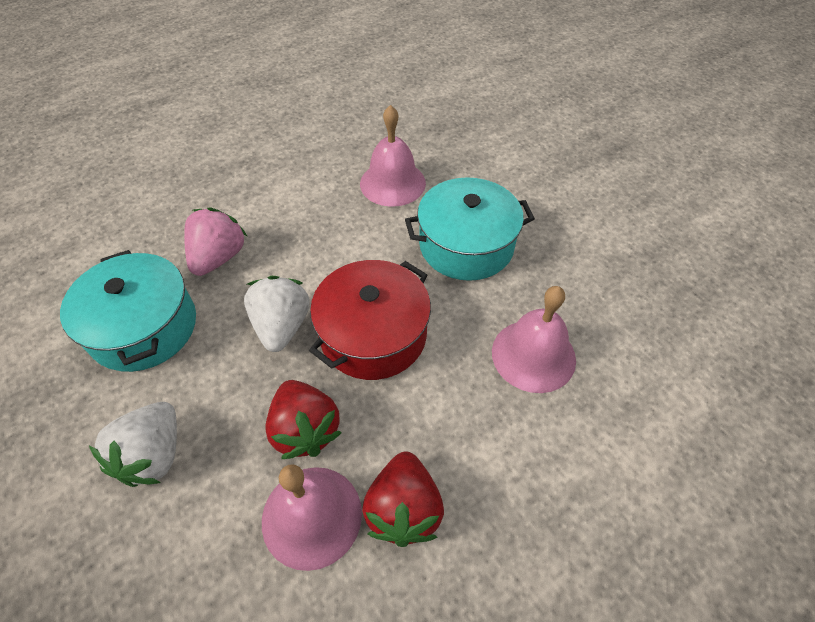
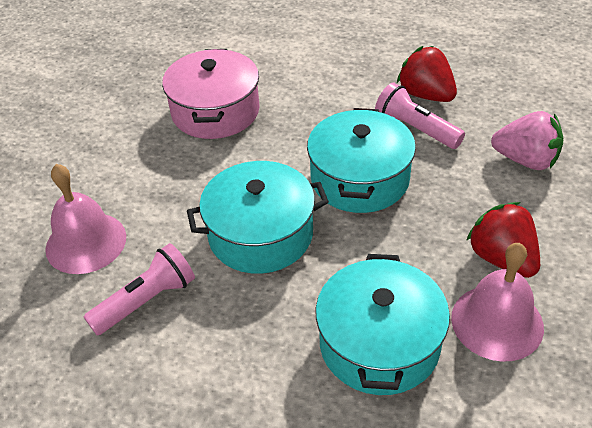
pink bell: 3 -> 2
pink flashlight: 0 -> 2
pink pot: 0 -> 1
red pot: 1 -> 0
turquoise pot: 2 -> 3
white strawberry: 2 -> 0

